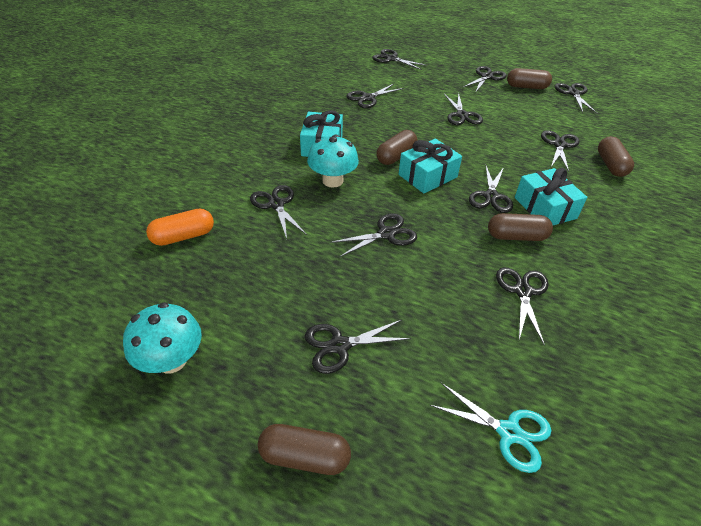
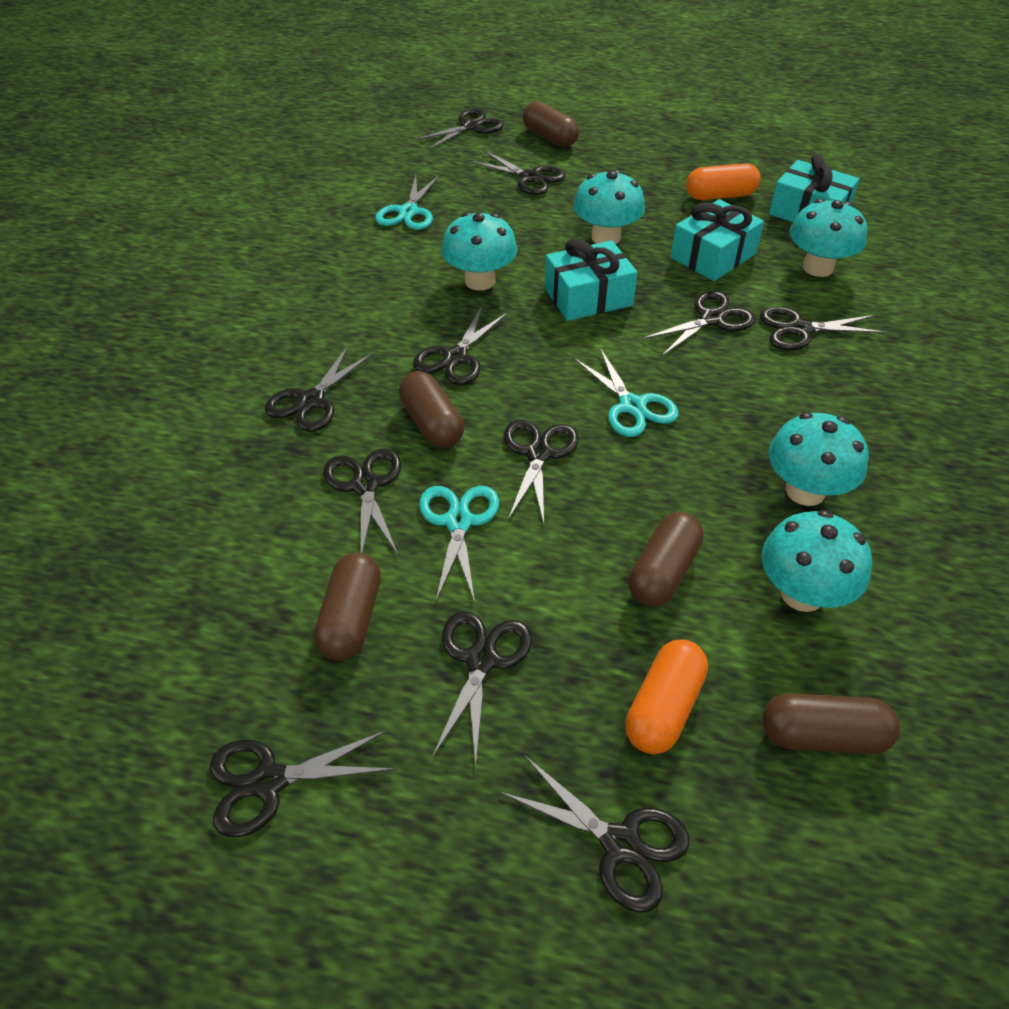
orange capsule: 1 -> 2
turquoise mushroom: 2 -> 5
turquoise scissors: 1 -> 3

